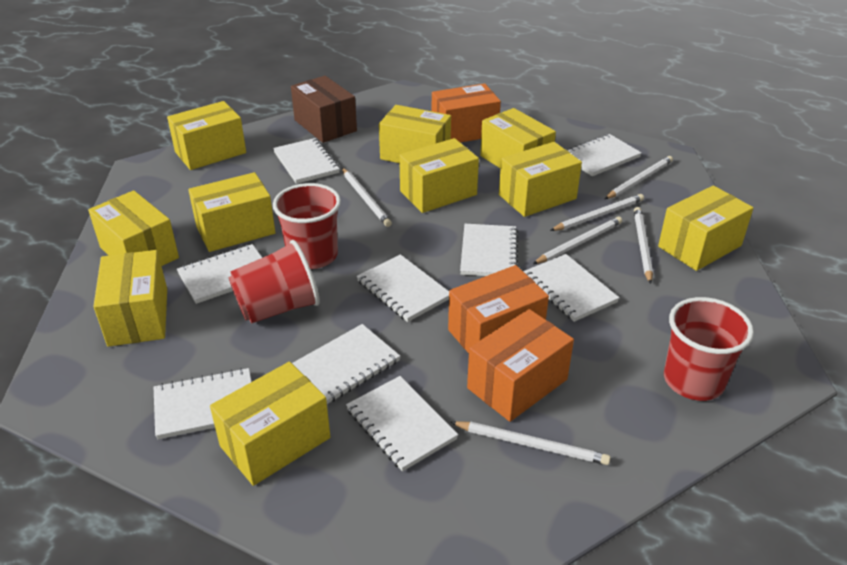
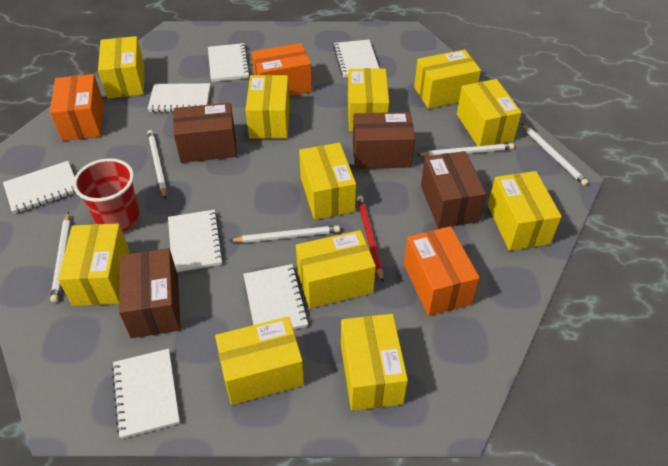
brown box: 1 -> 4
red cup: 3 -> 1
red pencil: 0 -> 1
white notebook: 9 -> 7
white pencil: 6 -> 5
yellow box: 10 -> 11

